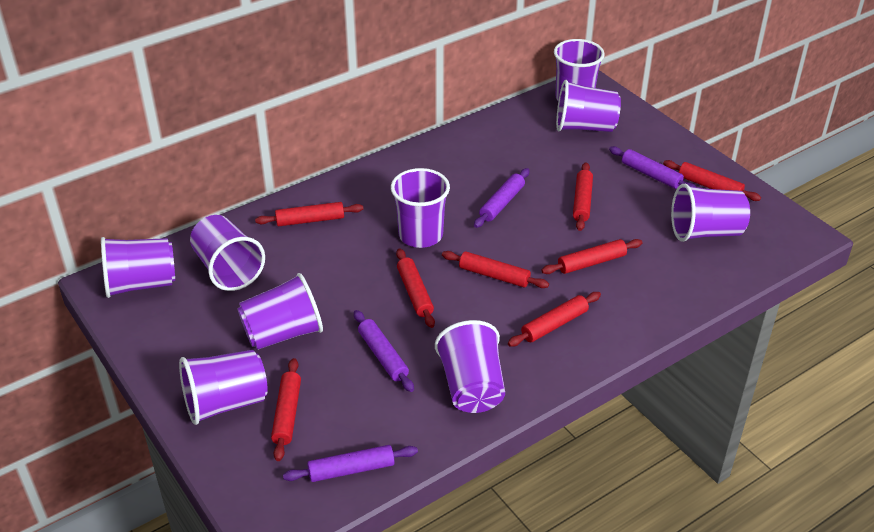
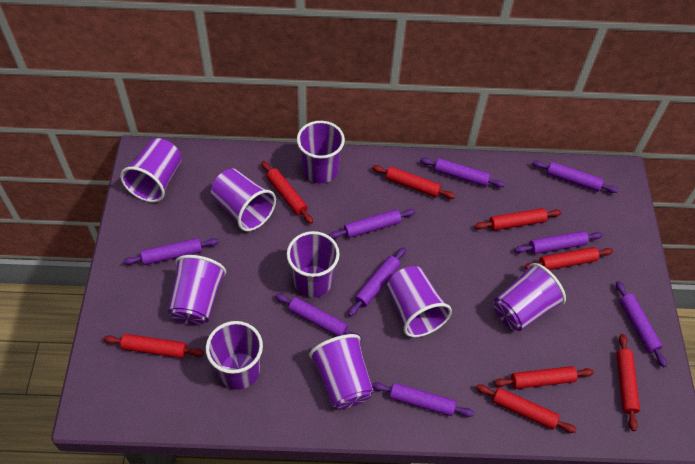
purple rolling pin: 4 -> 9

